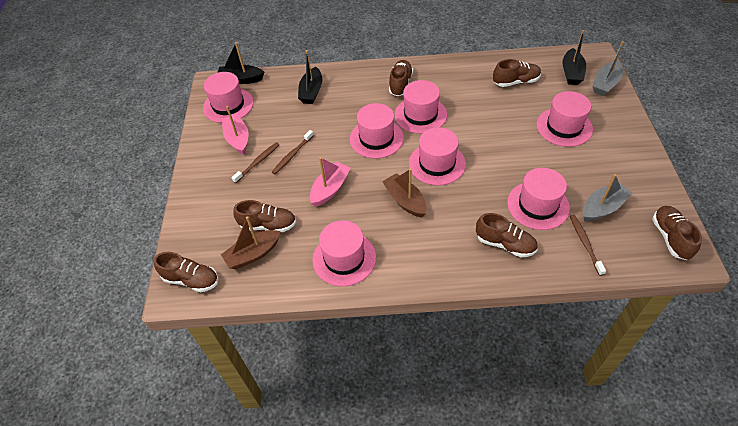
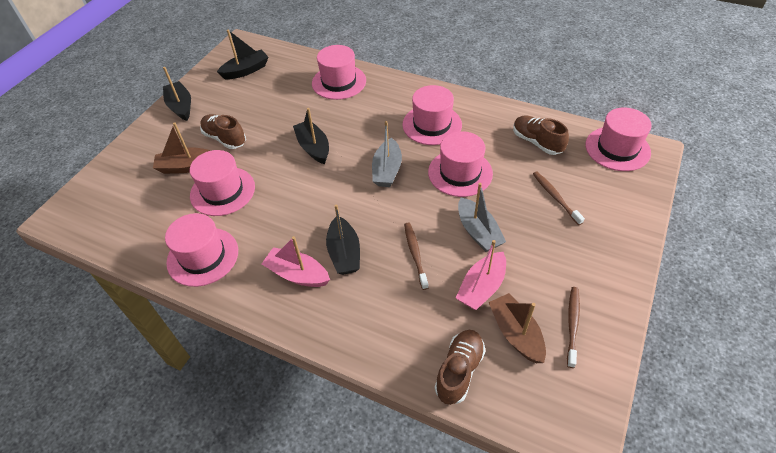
black boat: 3 -> 4
brown shoe: 6 -> 3
pink hat: 7 -> 6

